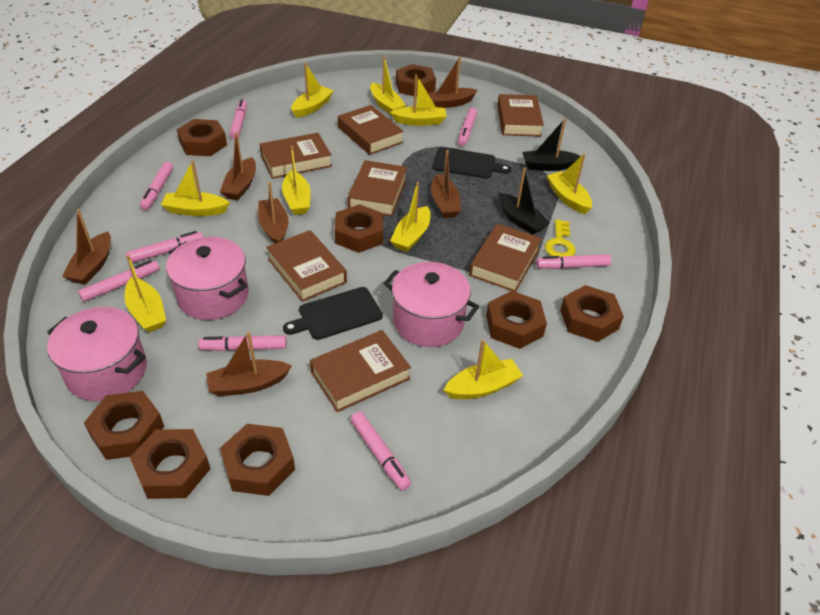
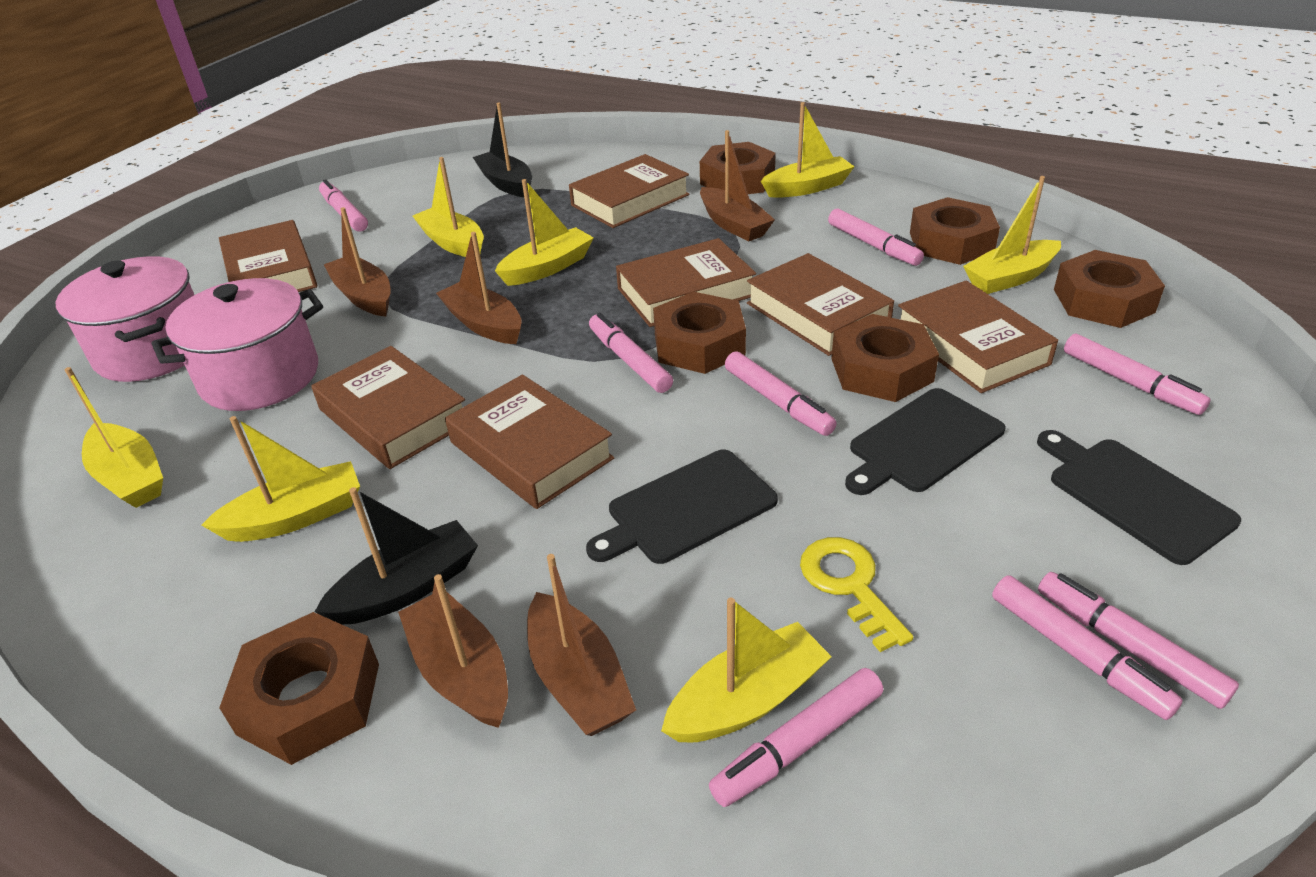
black cutting board: 2 -> 3
brown boat: 6 -> 5
brown nut: 8 -> 6
pink pot: 3 -> 2
yellow boat: 9 -> 7

